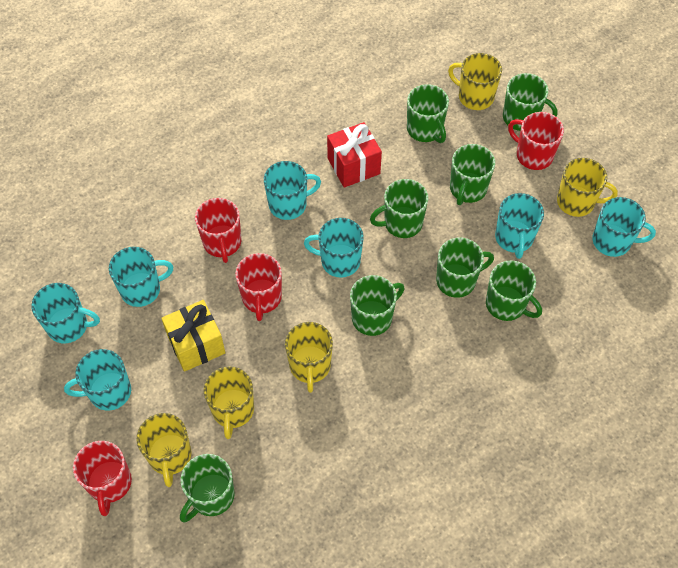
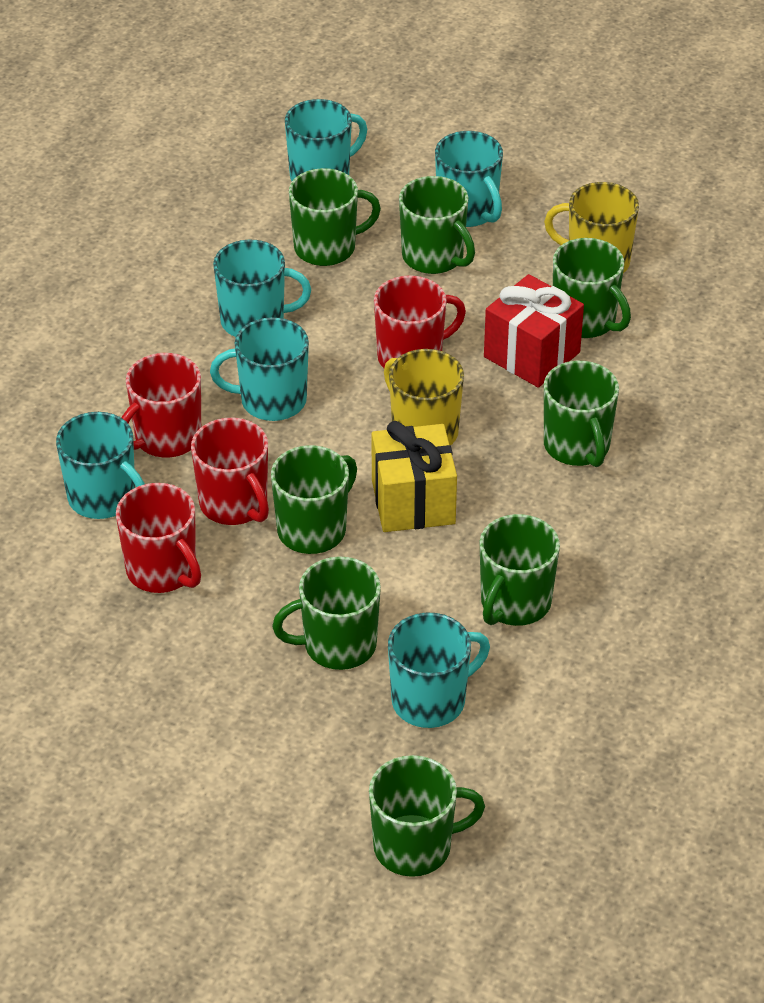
turquoise mug: 7 -> 6
yellow mug: 5 -> 2

